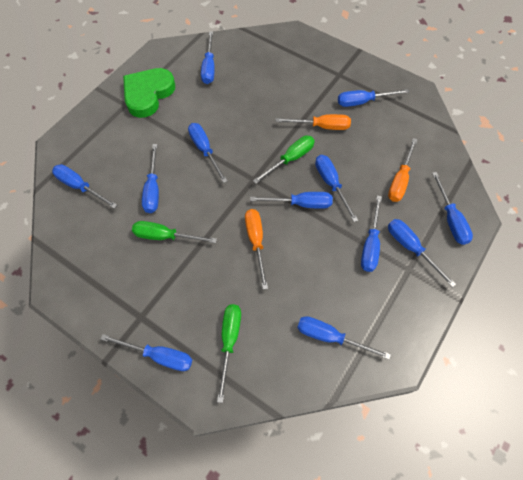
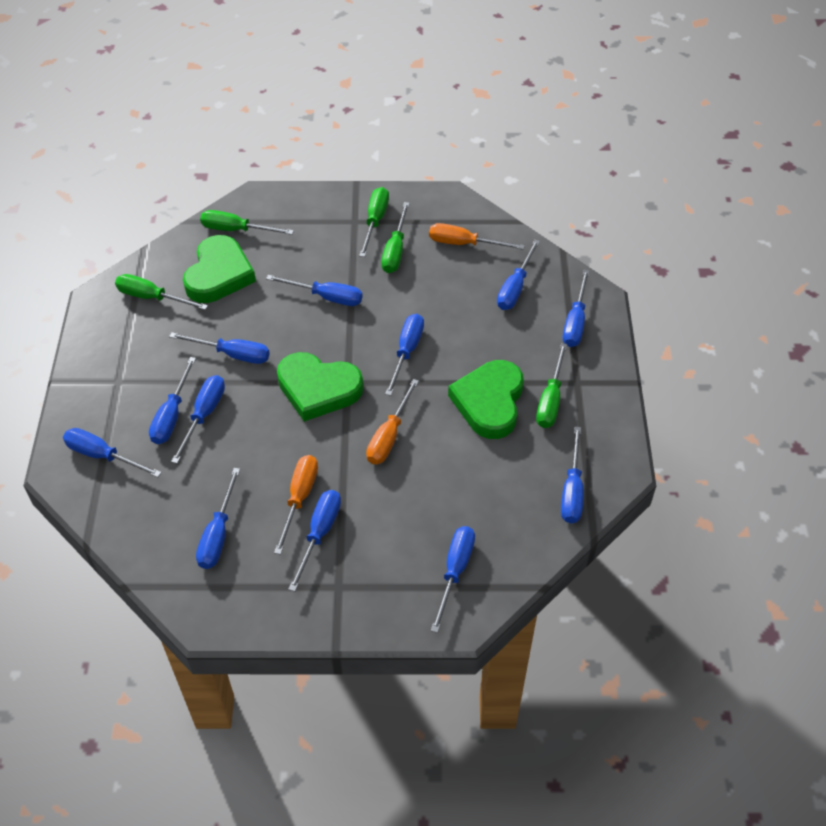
green heart: 1 -> 3
green screwdriver: 3 -> 5

